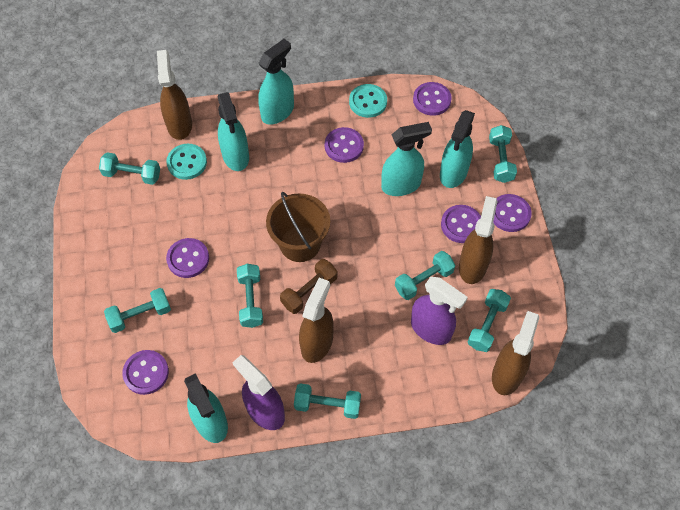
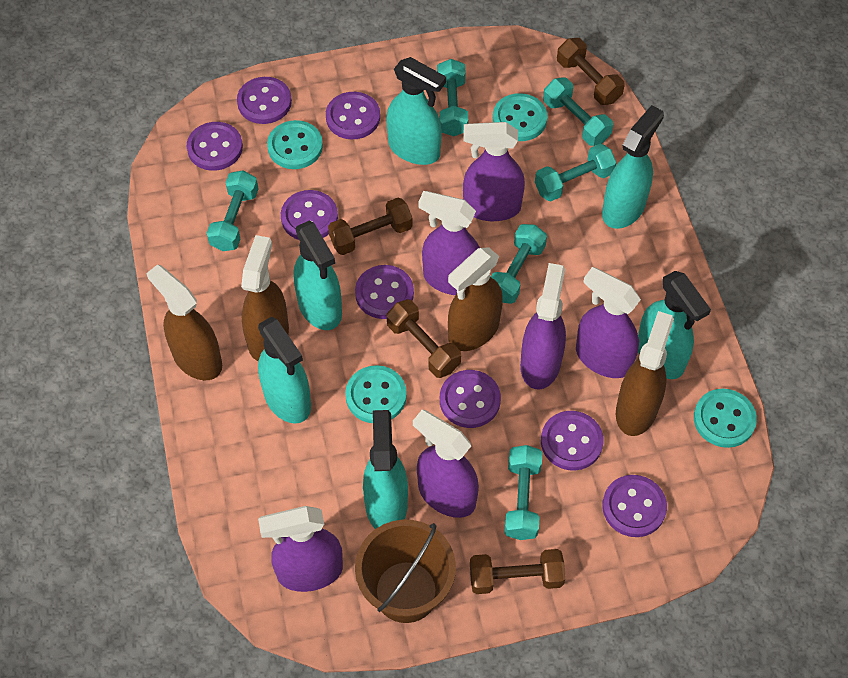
brown dumbbell: 1 -> 4
purple button: 6 -> 8
purple spray bottle: 2 -> 6
turquoise button: 2 -> 4
turquoise dumbbell: 7 -> 6
turquoise spray bottle: 5 -> 6

